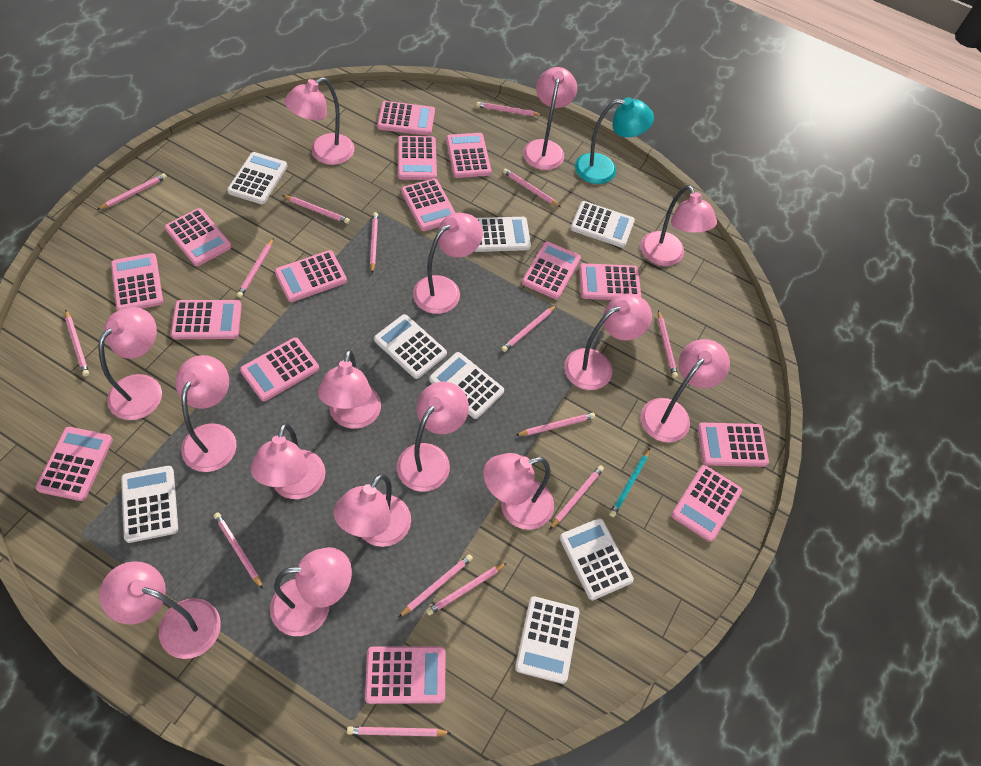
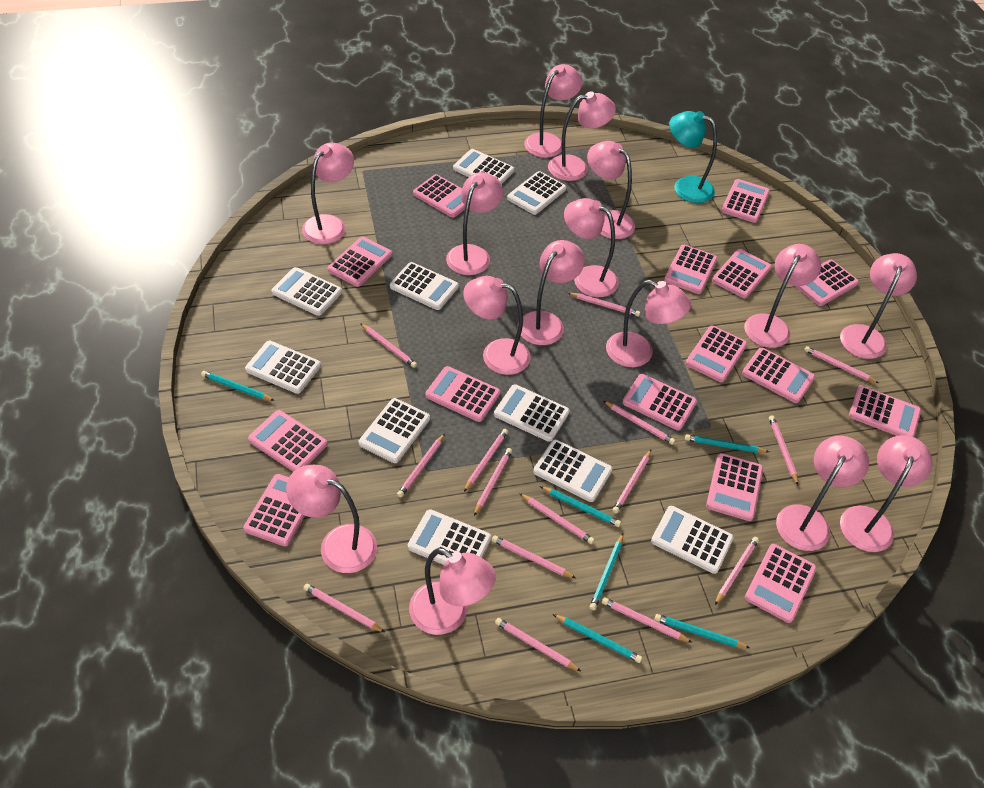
turquoise pencil: 1 -> 6
white calculator: 8 -> 10

